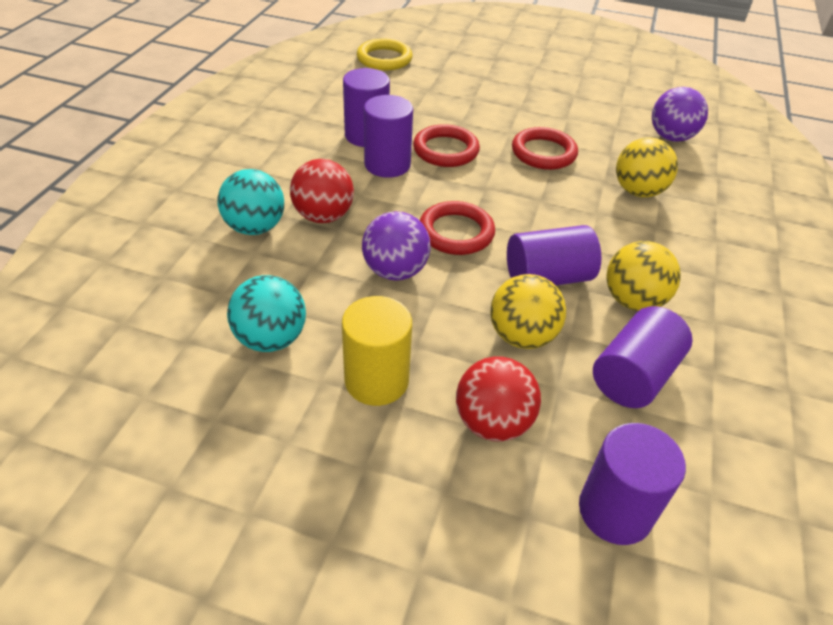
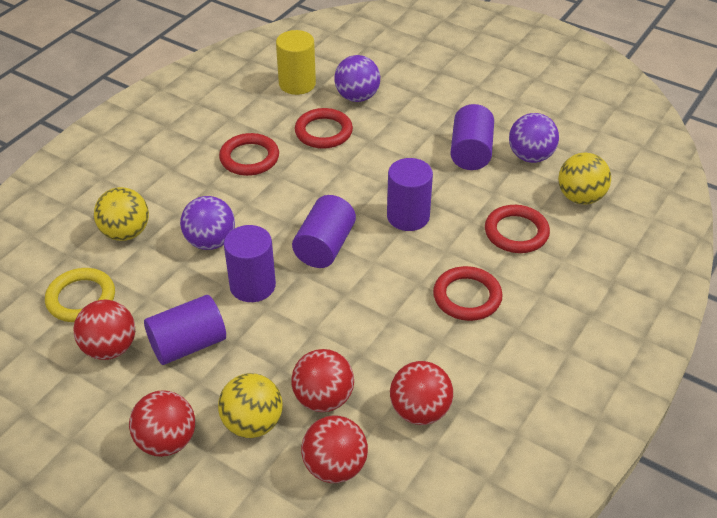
purple ball: 2 -> 3
red ball: 2 -> 5
red ring: 3 -> 4
turquoise ball: 2 -> 0

